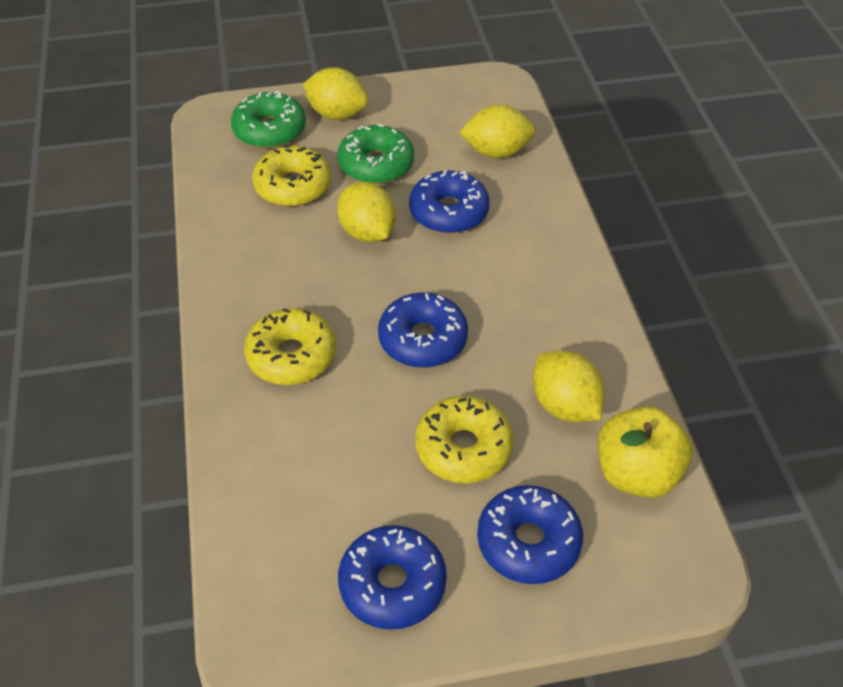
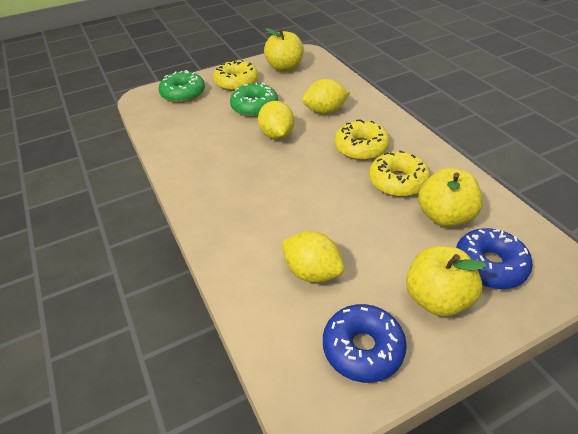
blue donut: 4 -> 2
yellow apple: 1 -> 3
yellow lemon: 4 -> 3

